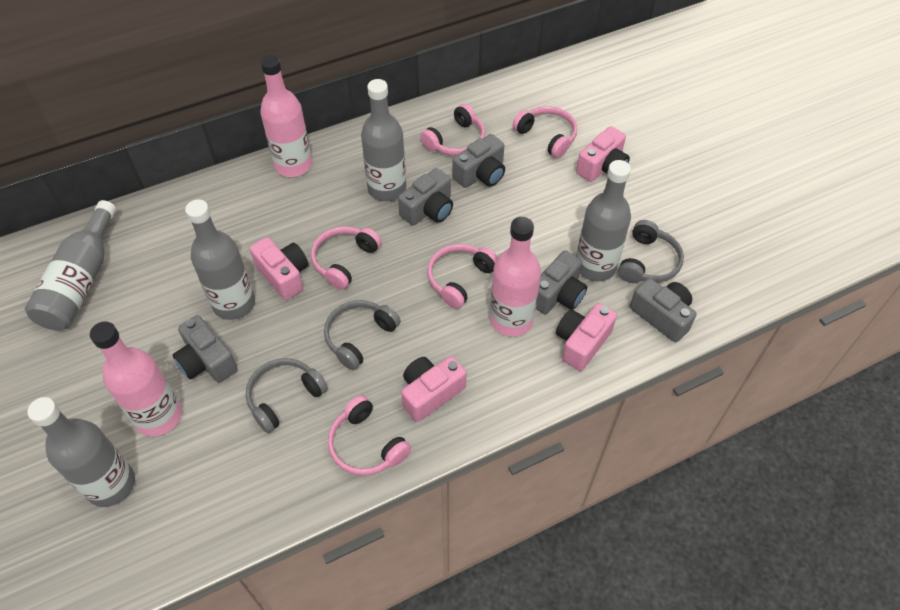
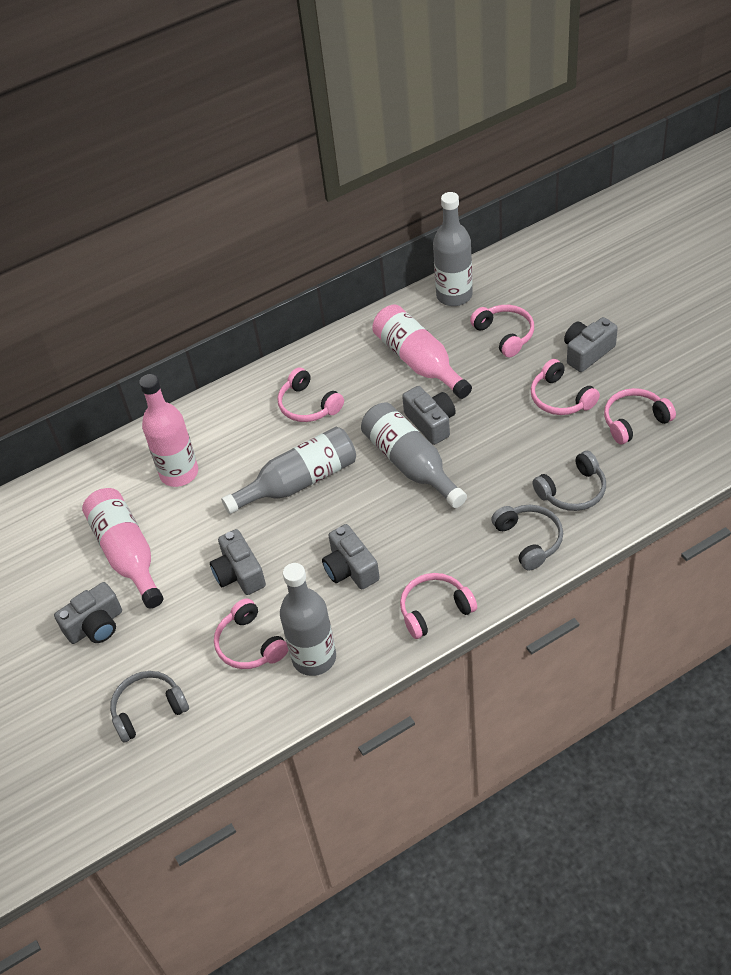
grey bottle: 5 -> 4
pink camera: 4 -> 0
pink headphones: 5 -> 6

